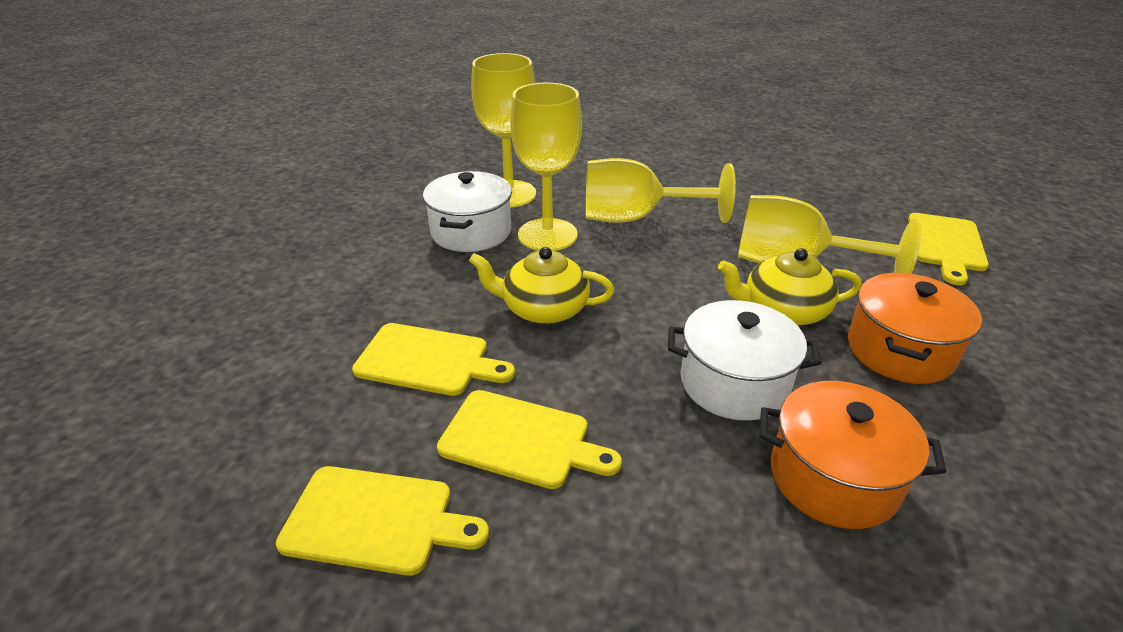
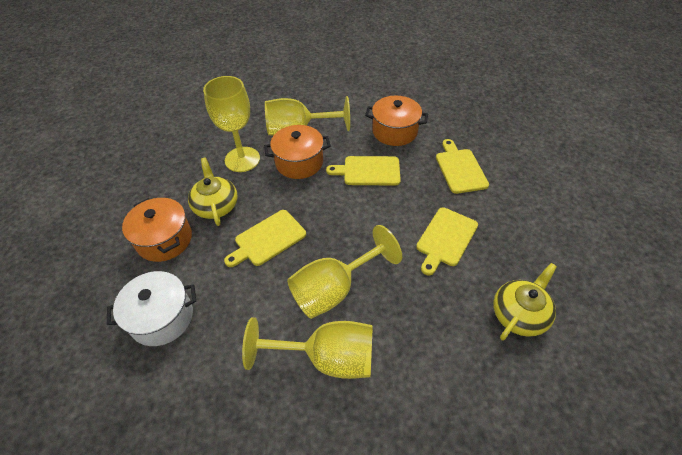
orange pot: 2 -> 3
white pot: 2 -> 1

